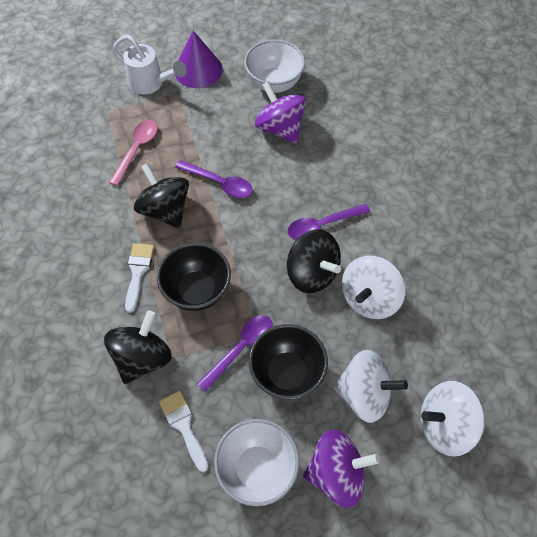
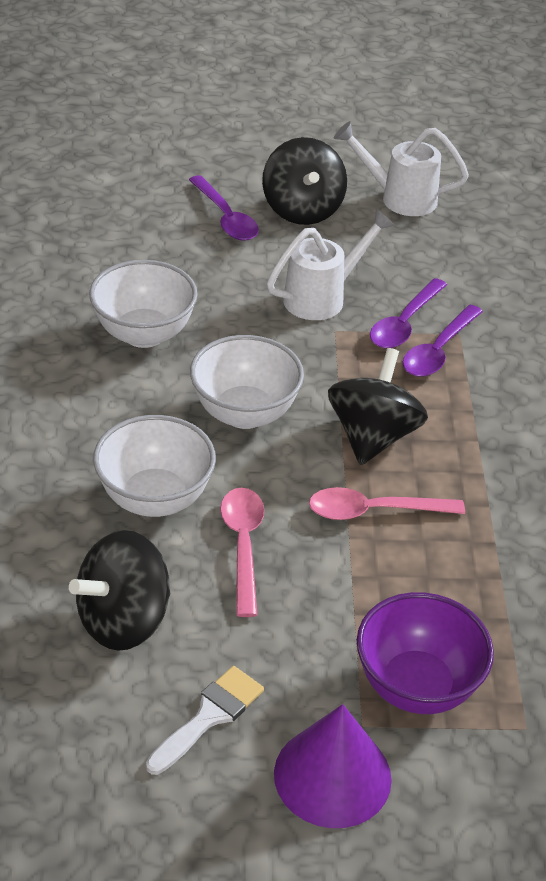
black bowl: 2 -> 0
pink spoon: 1 -> 2
purple bowl: 0 -> 1
purple spinning top: 2 -> 0
white bowl: 2 -> 3
white brush: 2 -> 1
white spinning top: 3 -> 0
white watering can: 1 -> 2

